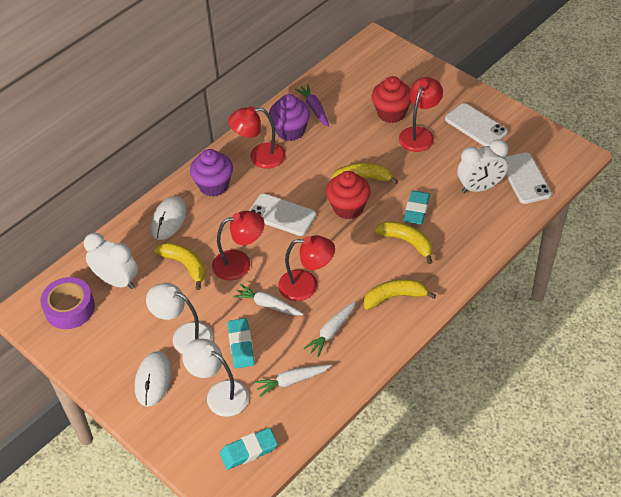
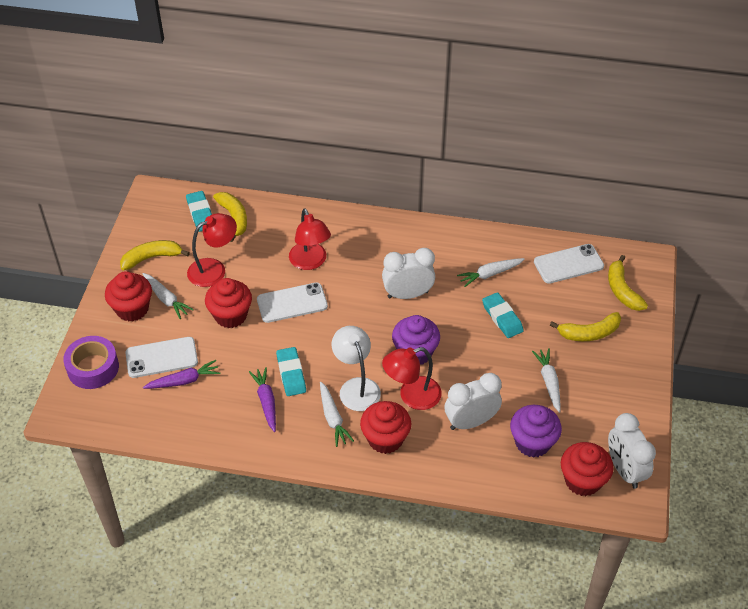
purple carrot: 1 -> 2
red cupcake: 2 -> 4
red lamp: 4 -> 3
white carrot: 3 -> 4
white clock: 2 -> 3
white lamp: 2 -> 1
white mouse: 2 -> 0

